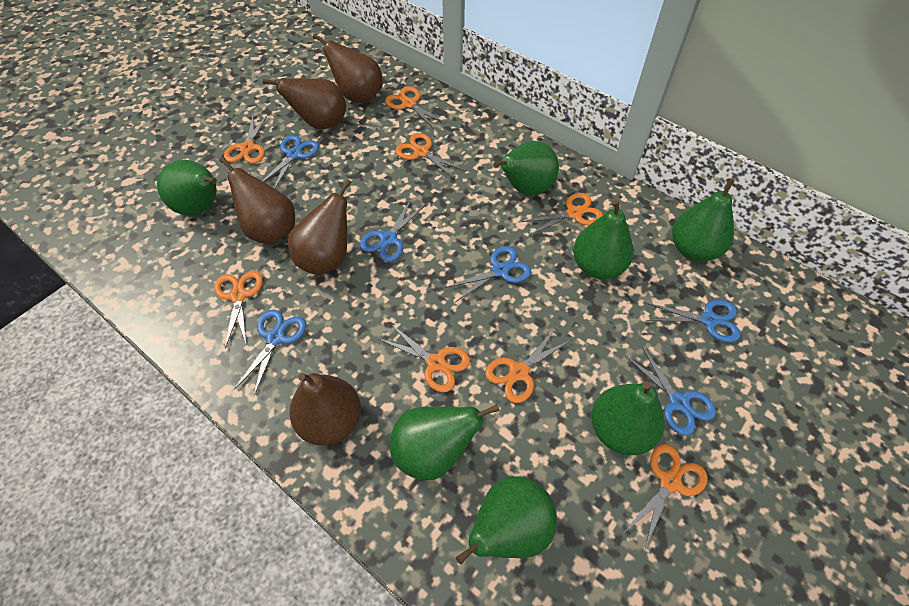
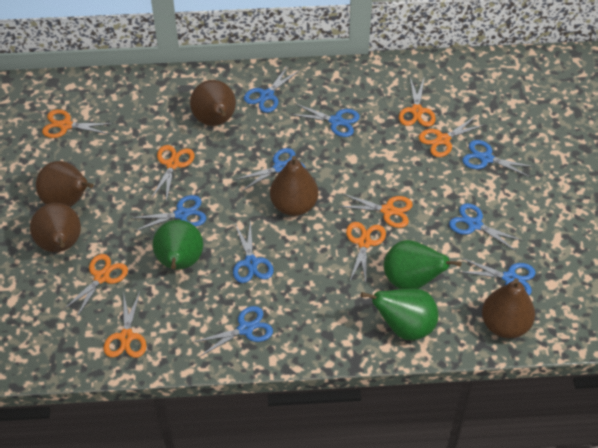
blue scissors: 6 -> 9
green pear: 7 -> 3

